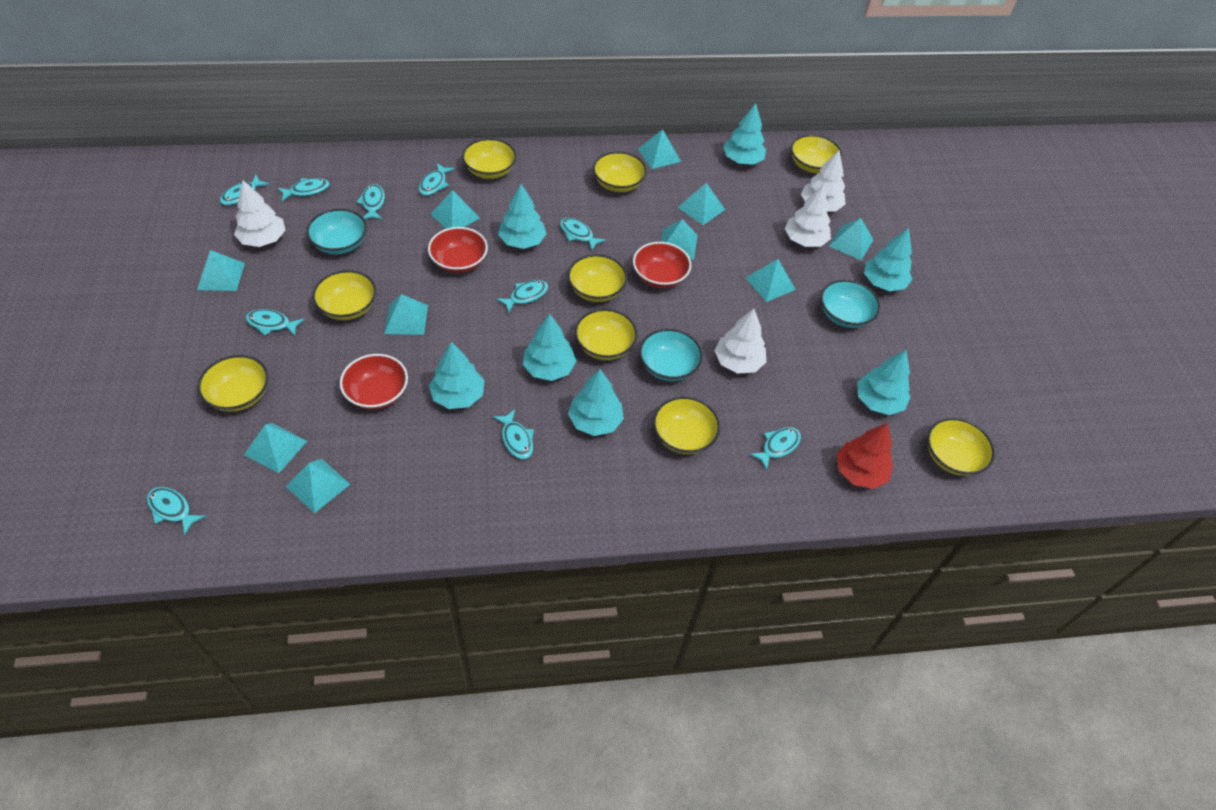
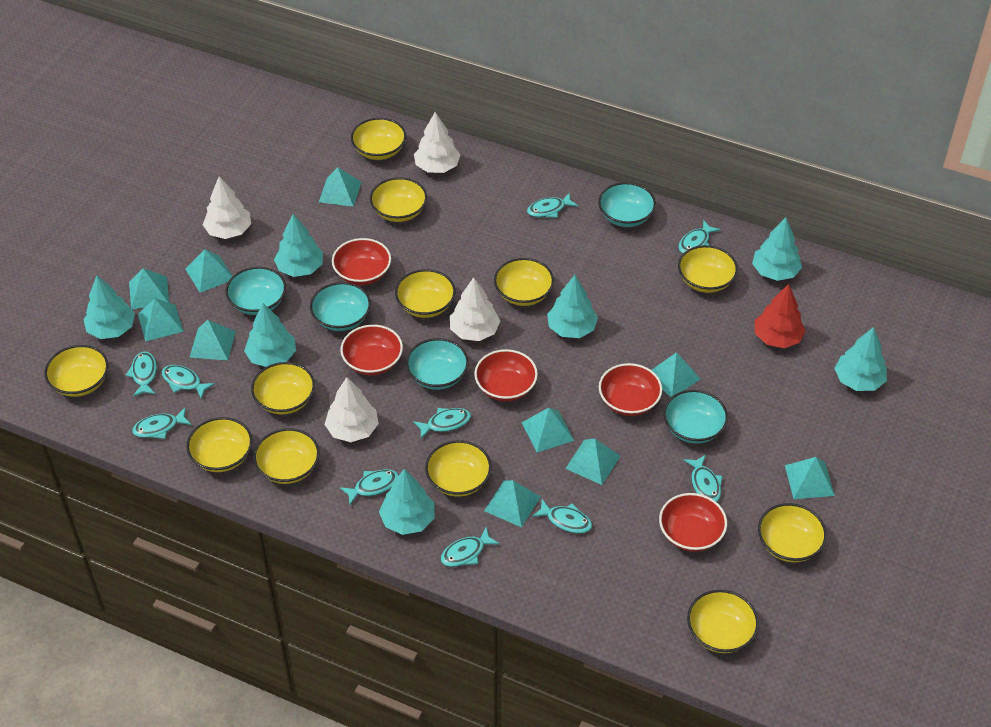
red bowl: 3 -> 5
turquoise bowl: 3 -> 5
yellow bowl: 9 -> 12

